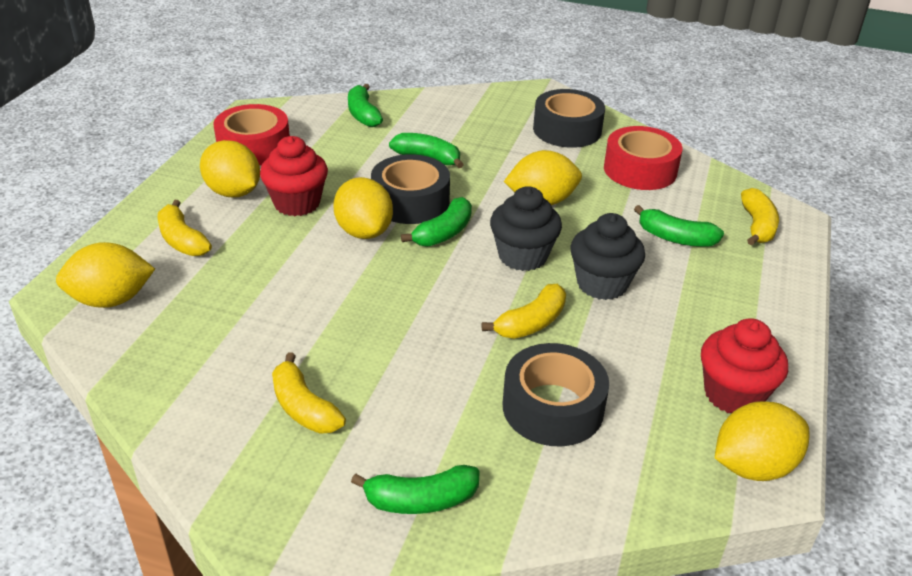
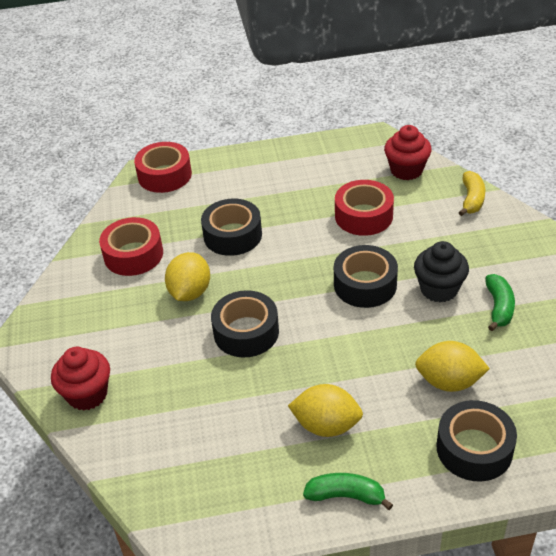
black cupcake: 2 -> 1
black tape: 3 -> 4
green banana: 5 -> 2
red tape: 2 -> 3
yellow banana: 4 -> 1
yellow lemon: 5 -> 3

